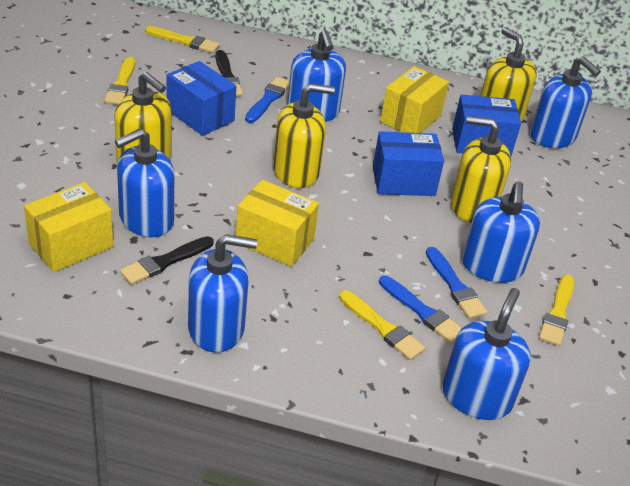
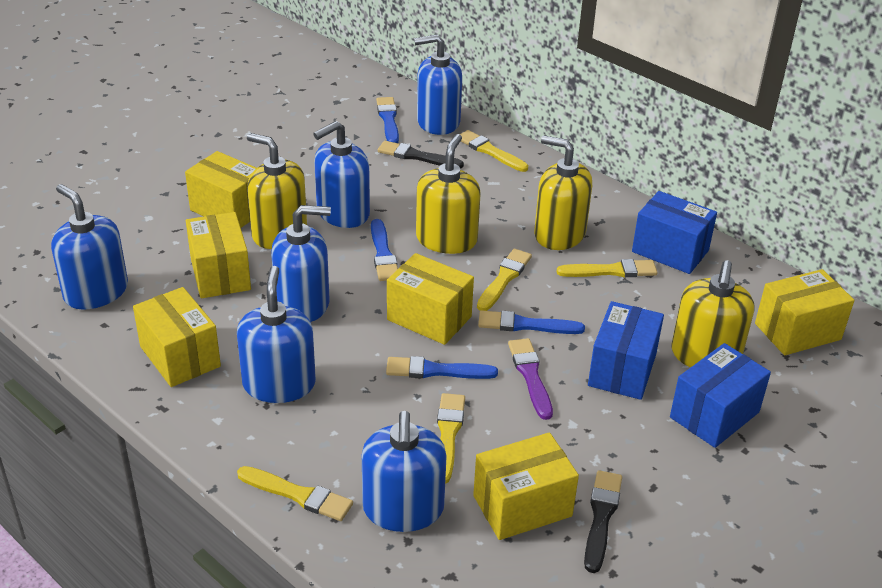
blue brush: 3 -> 4
purple brush: 0 -> 1
yellow box: 3 -> 6
yellow brush: 4 -> 5

